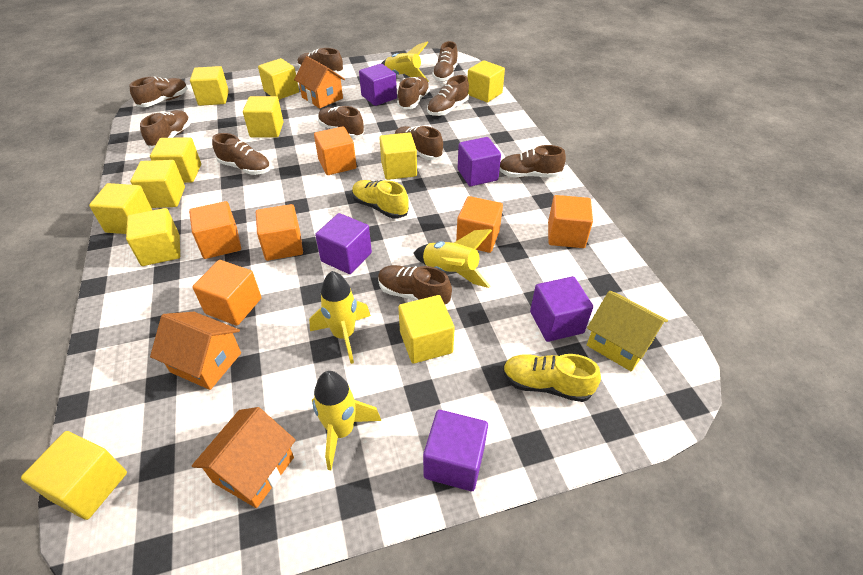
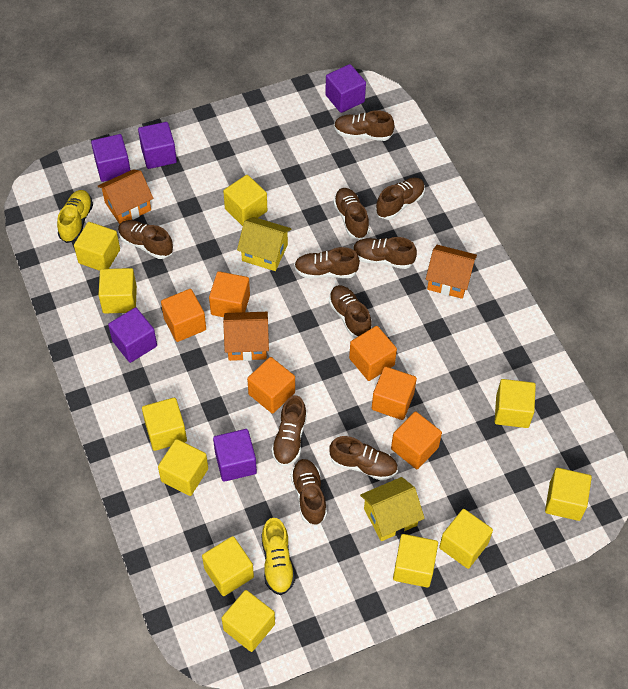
brown shoe: 11 -> 10
yellow house: 1 -> 2
yellow rocket: 4 -> 0

